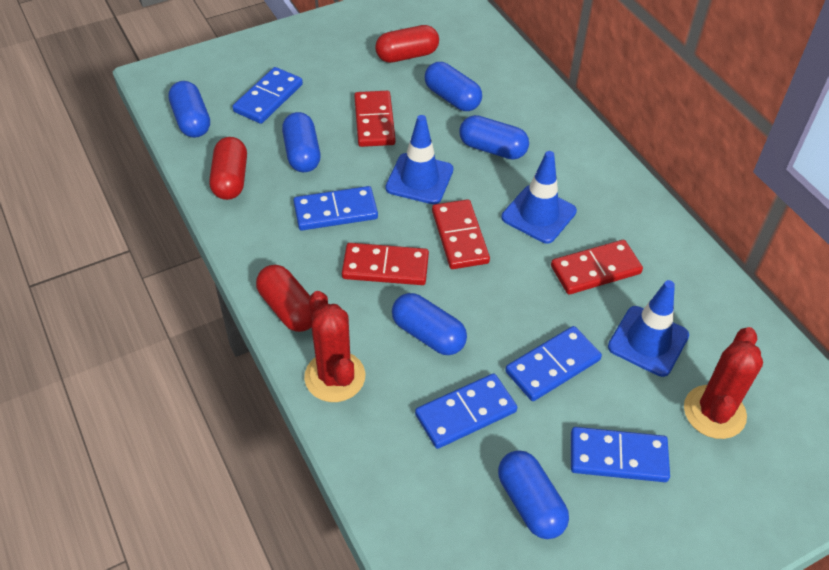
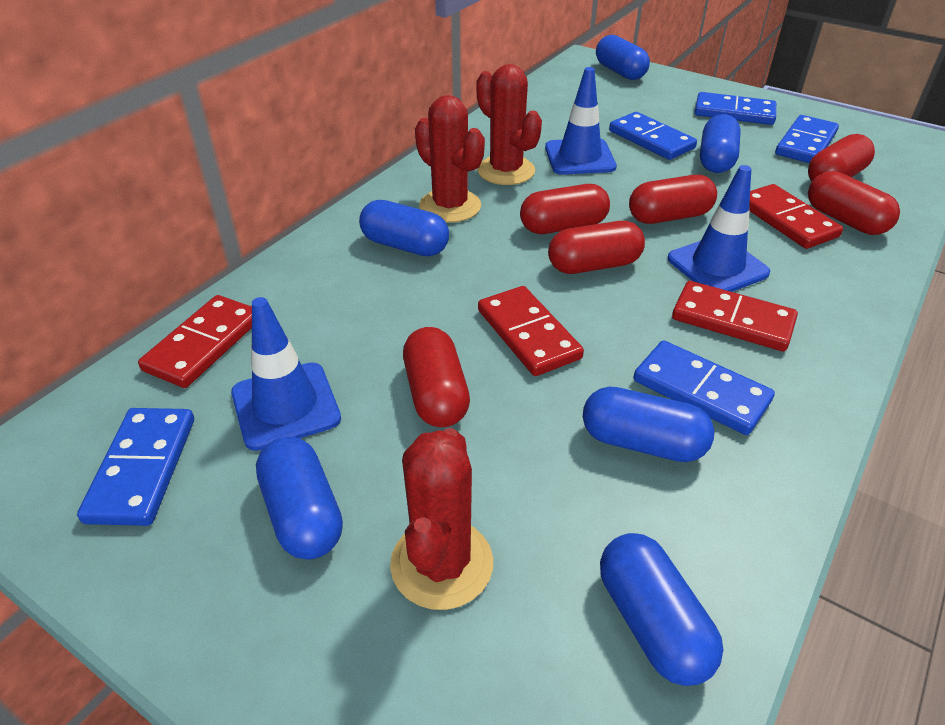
red cactus: 2 -> 3
red capsule: 3 -> 6

